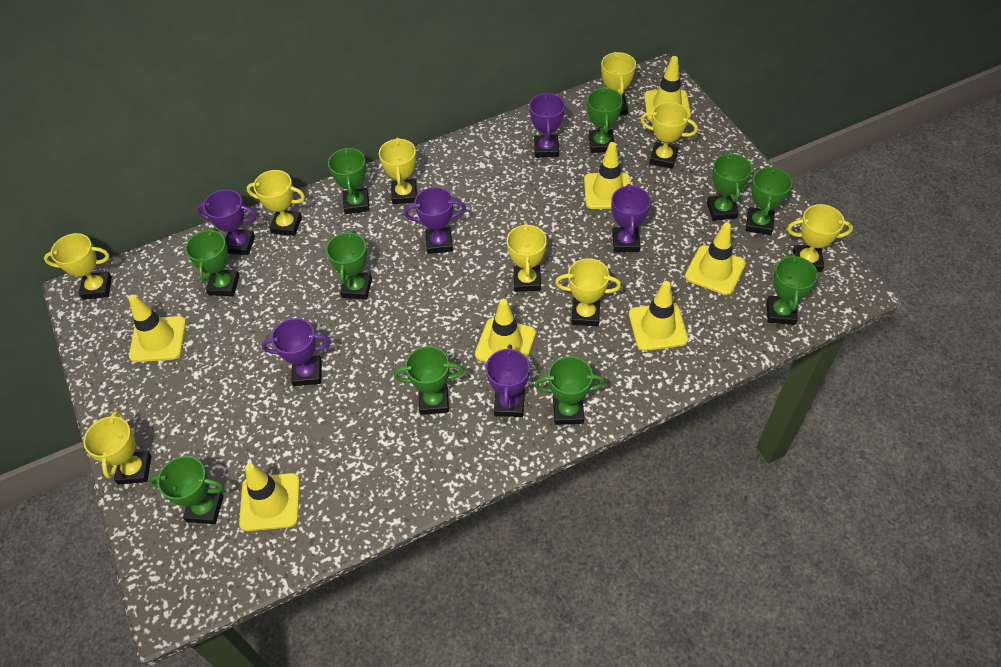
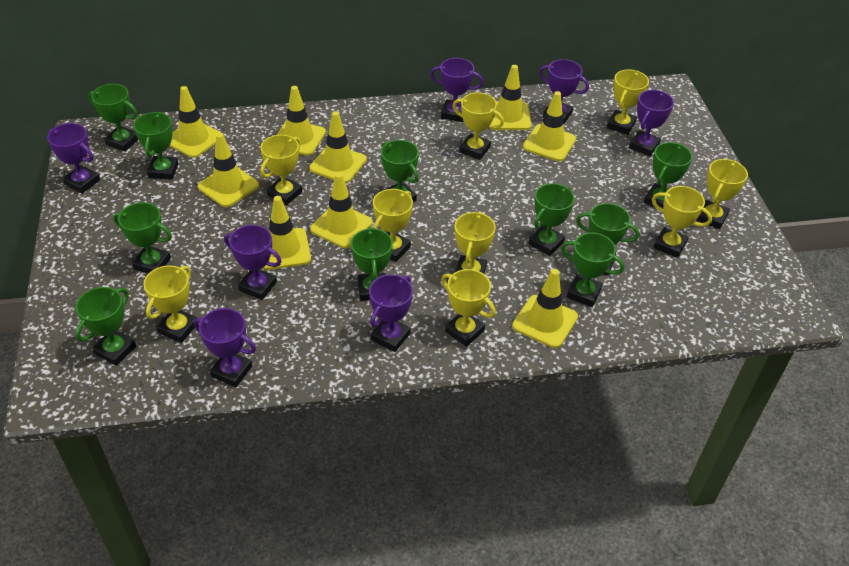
purple trophy: 6 -> 7
yellow traffic cone: 7 -> 9

